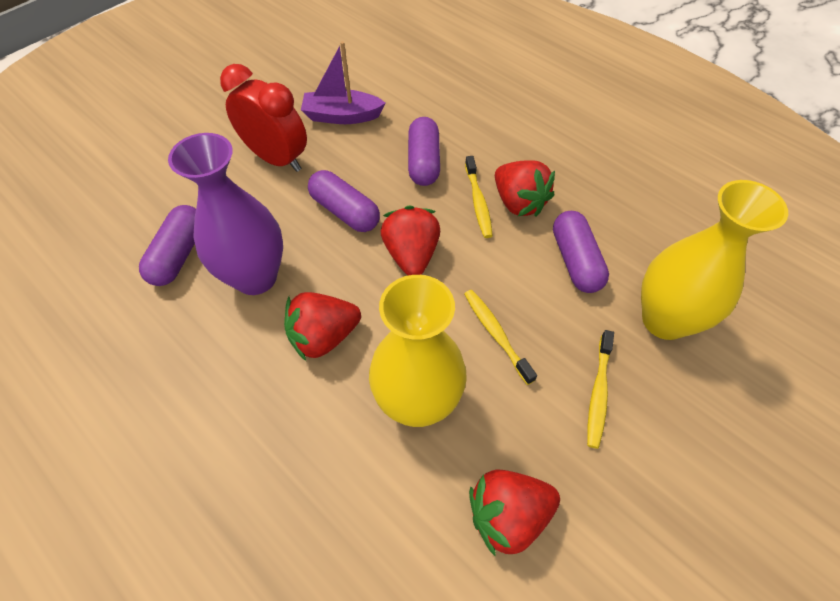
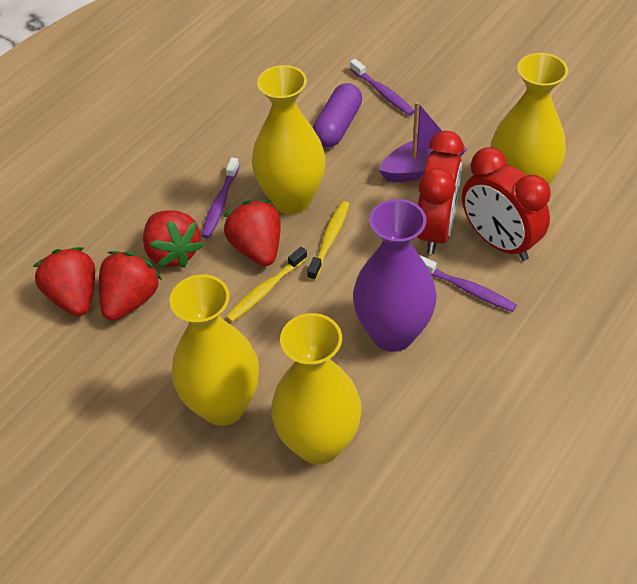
purple capsule: 4 -> 1
purple toothbrush: 0 -> 3
red clock: 1 -> 2
yellow toothbrush: 3 -> 2
yellow vase: 2 -> 4

